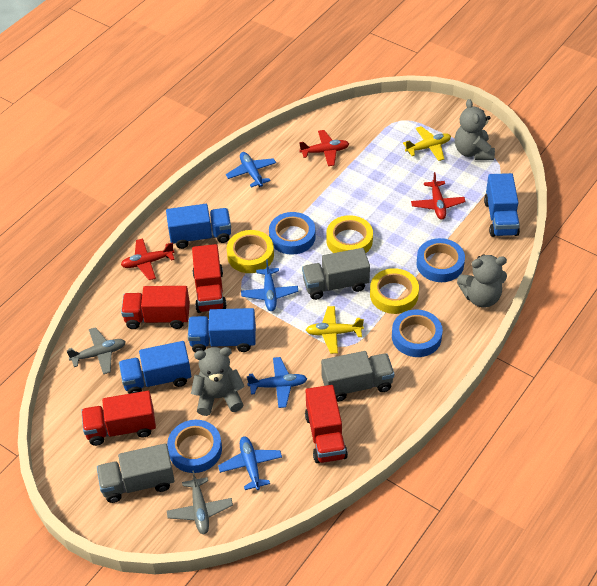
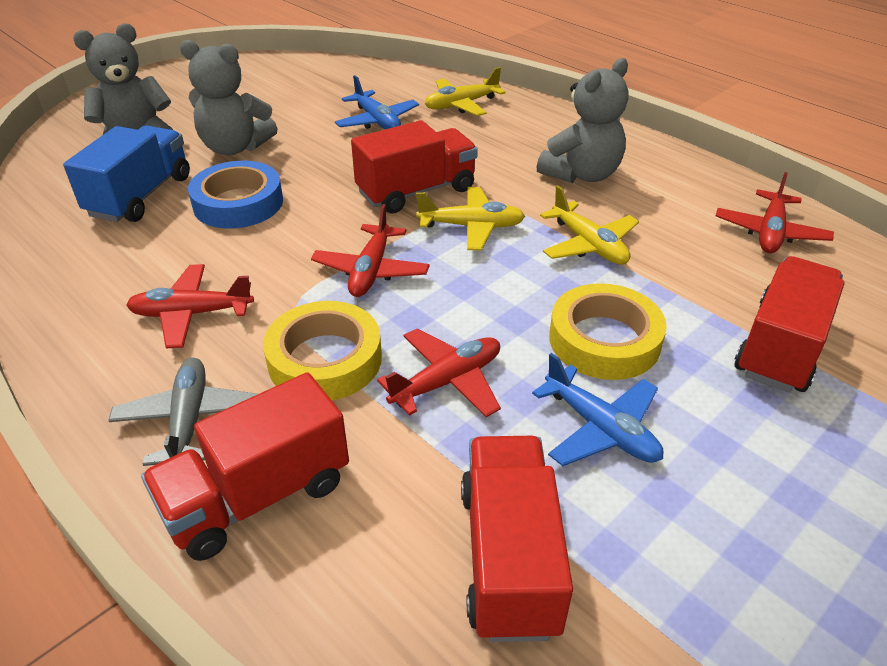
blue plane: 4 -> 2
blue tape: 4 -> 1
blue truck: 4 -> 1
grey plane: 2 -> 1
grey truck: 3 -> 0
red plane: 3 -> 4
yellow plane: 2 -> 3
yellow tape: 3 -> 2

